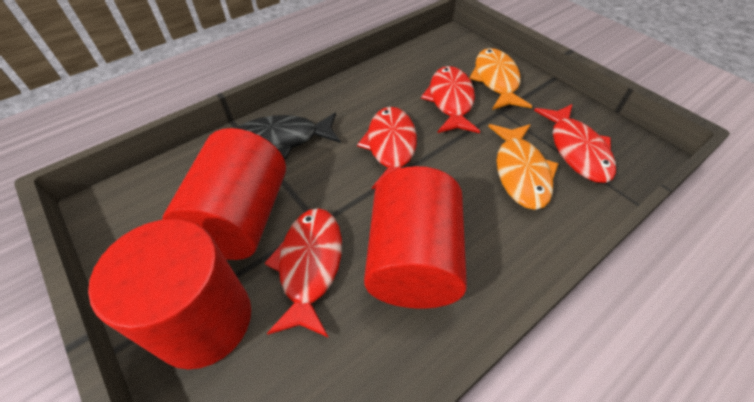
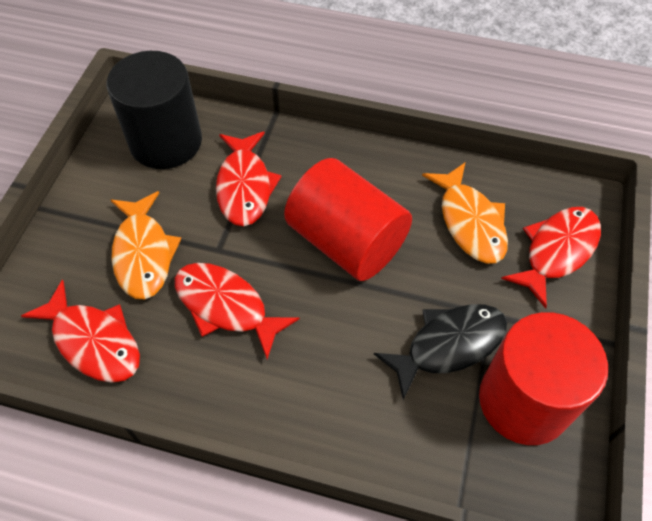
black cylinder: 0 -> 1
red cylinder: 3 -> 2

